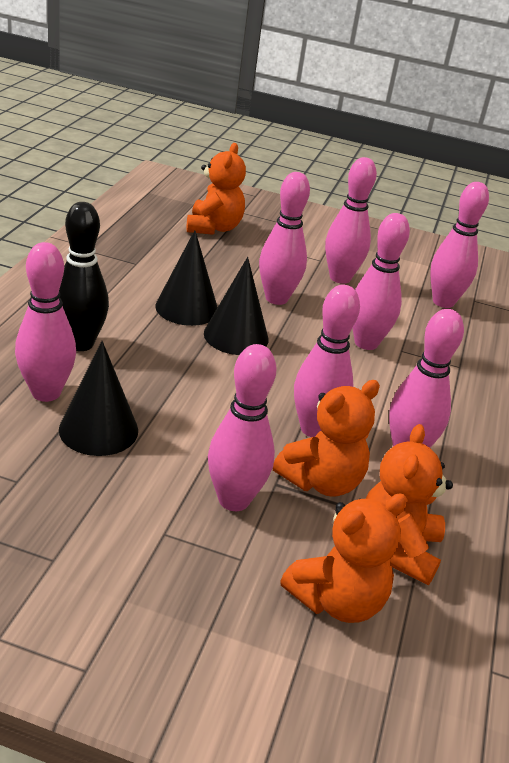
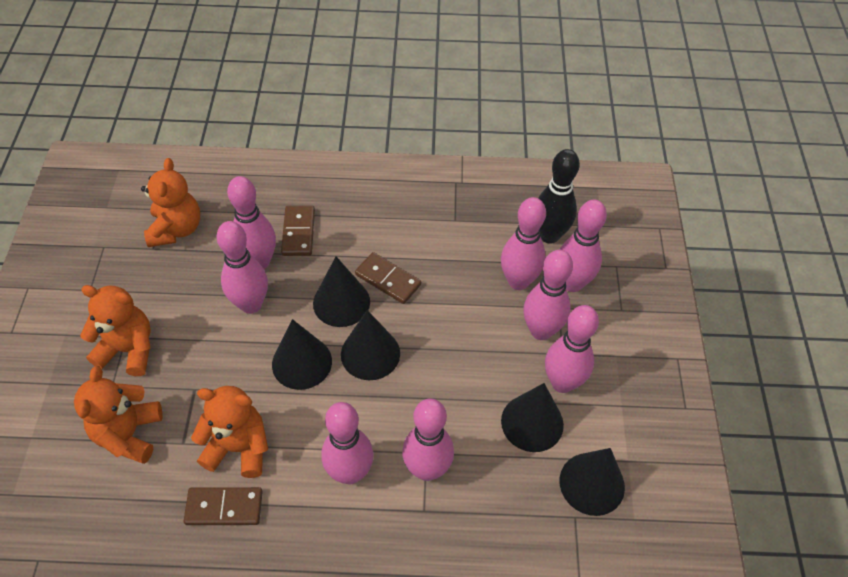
black cone: 3 -> 5
brown domino: 0 -> 3

